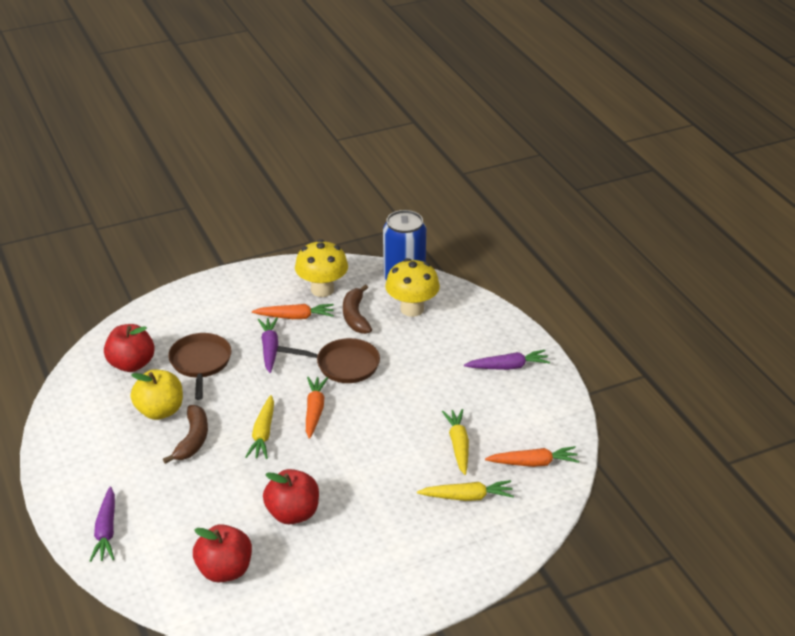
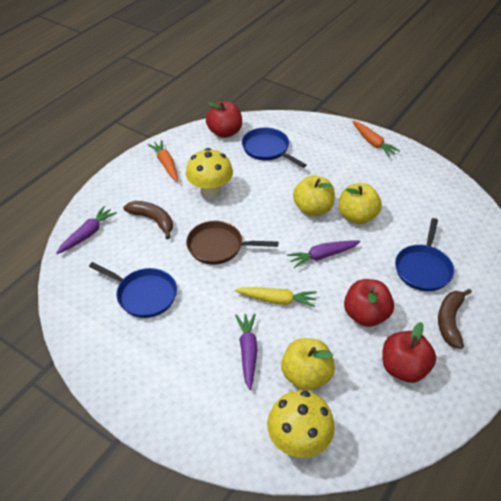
blue can: 1 -> 0
blue pan: 0 -> 3
brown pan: 2 -> 1
orange carrot: 3 -> 2
yellow apple: 1 -> 3
yellow carrot: 3 -> 1

